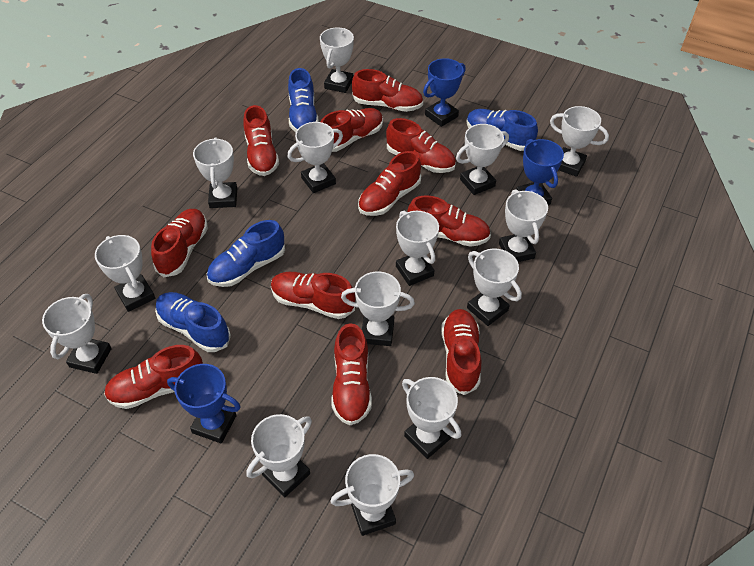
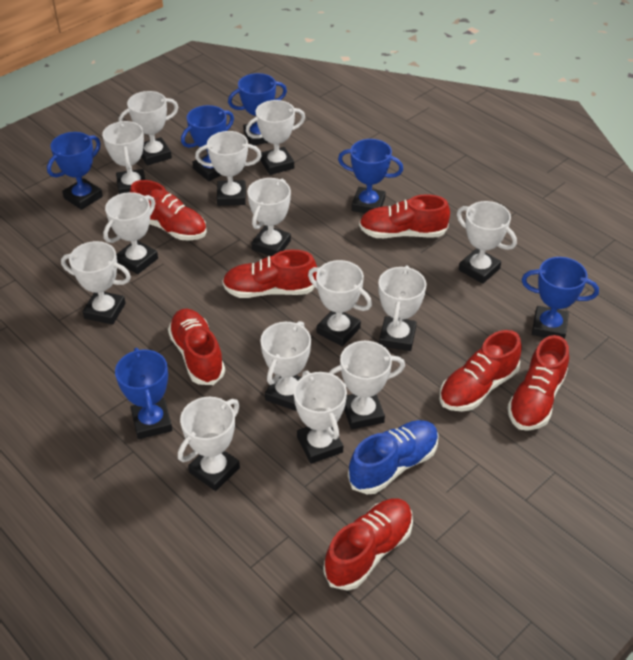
blue shoe: 4 -> 1
blue trophy: 3 -> 6
red shoe: 11 -> 7

